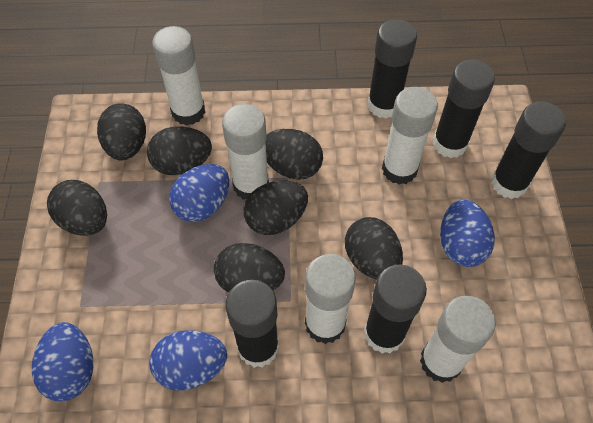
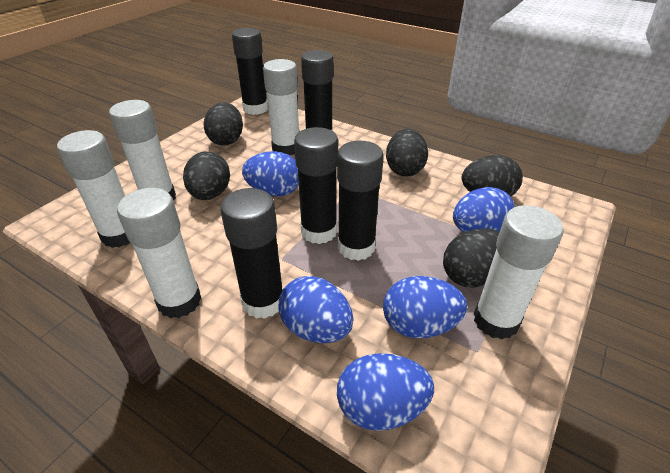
black egg: 7 -> 5
blue egg: 4 -> 5

